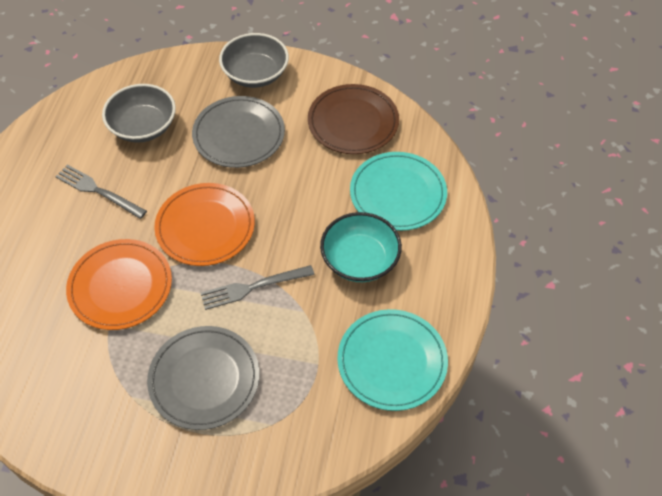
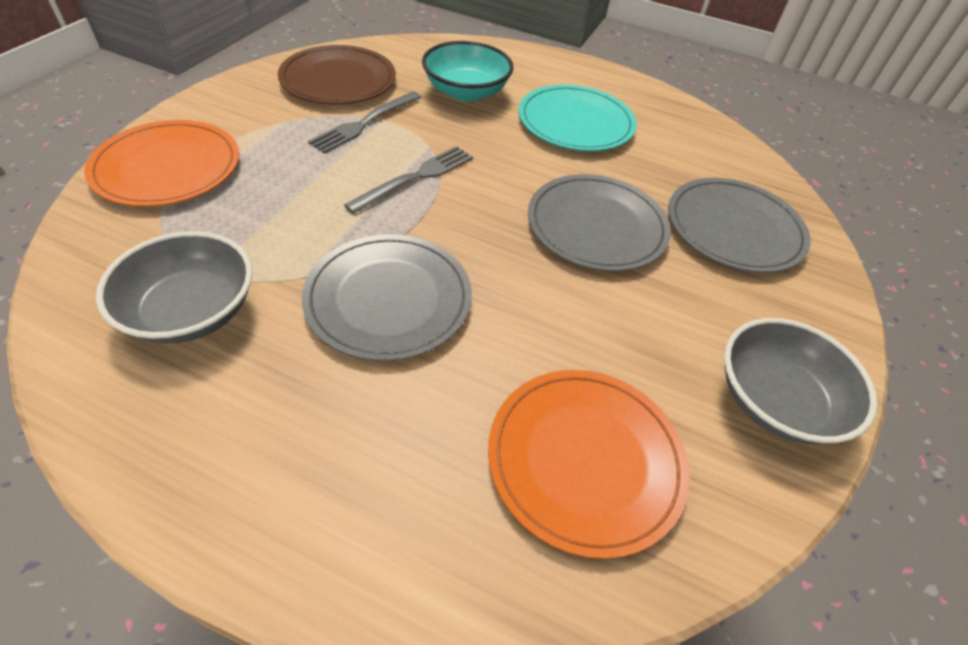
grey plate: 2 -> 3
turquoise plate: 2 -> 1

